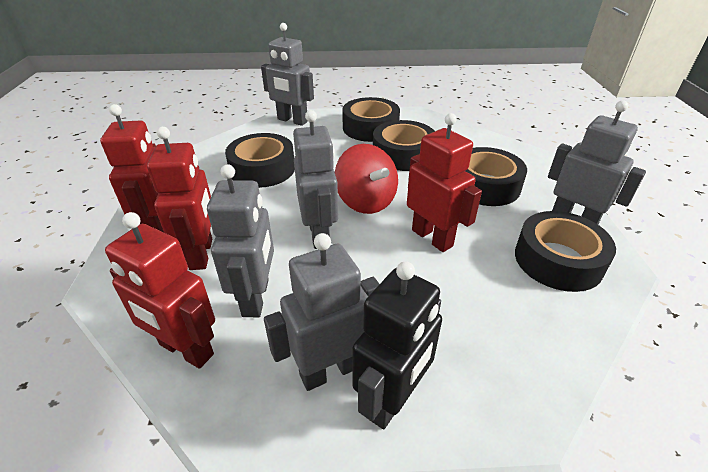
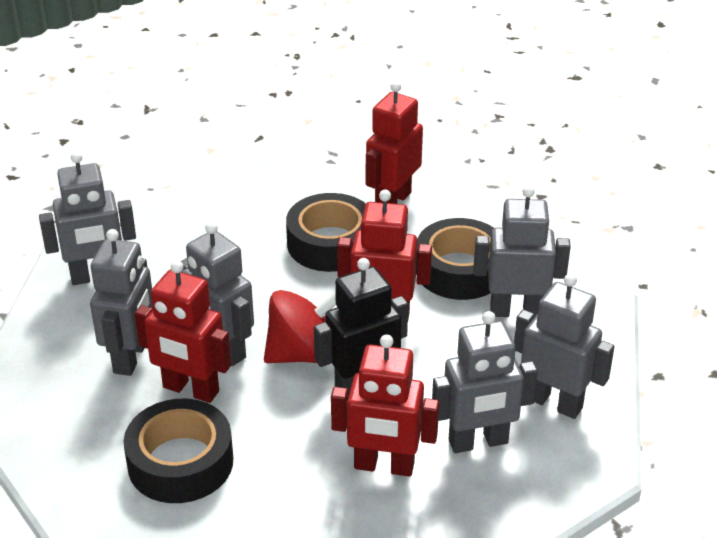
black tape: 5 -> 3
grey robot: 5 -> 6

